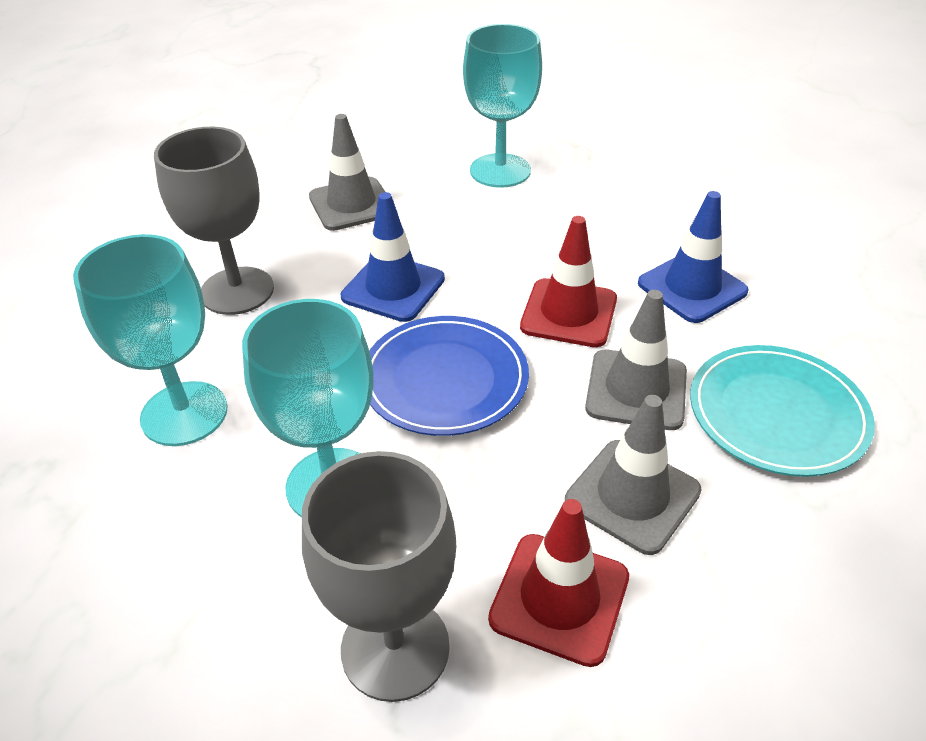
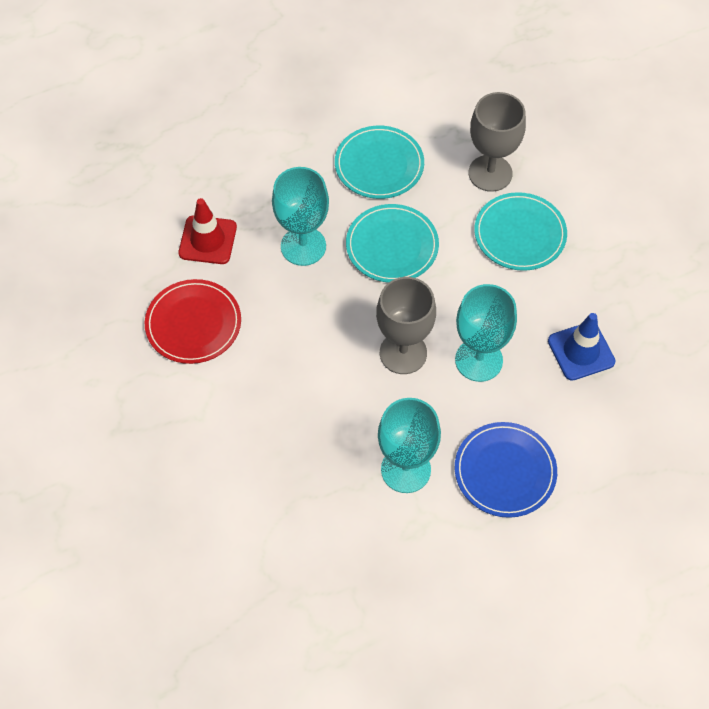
blue traffic cone: 2 -> 1
grey traffic cone: 3 -> 0
red plate: 0 -> 1
red traffic cone: 2 -> 1
turquoise plate: 1 -> 3

